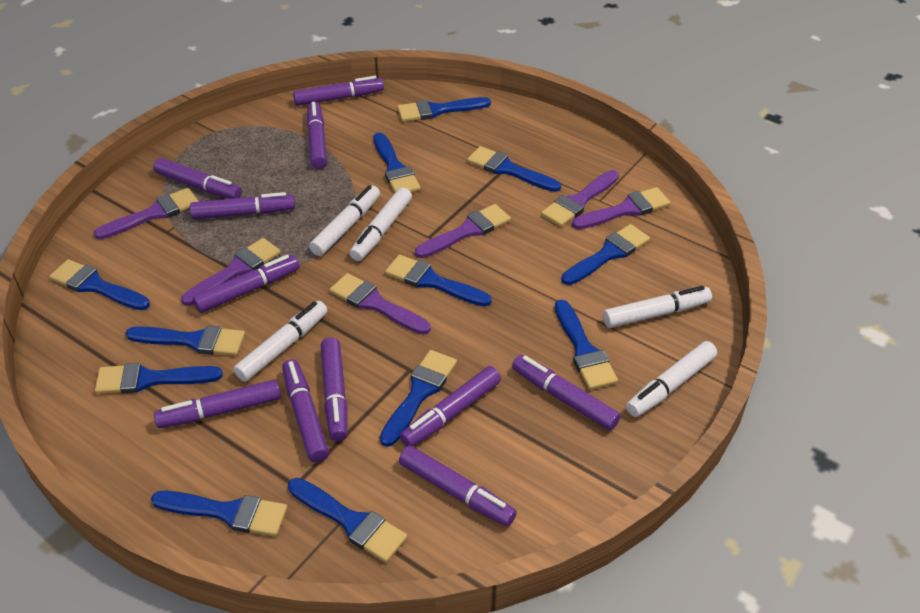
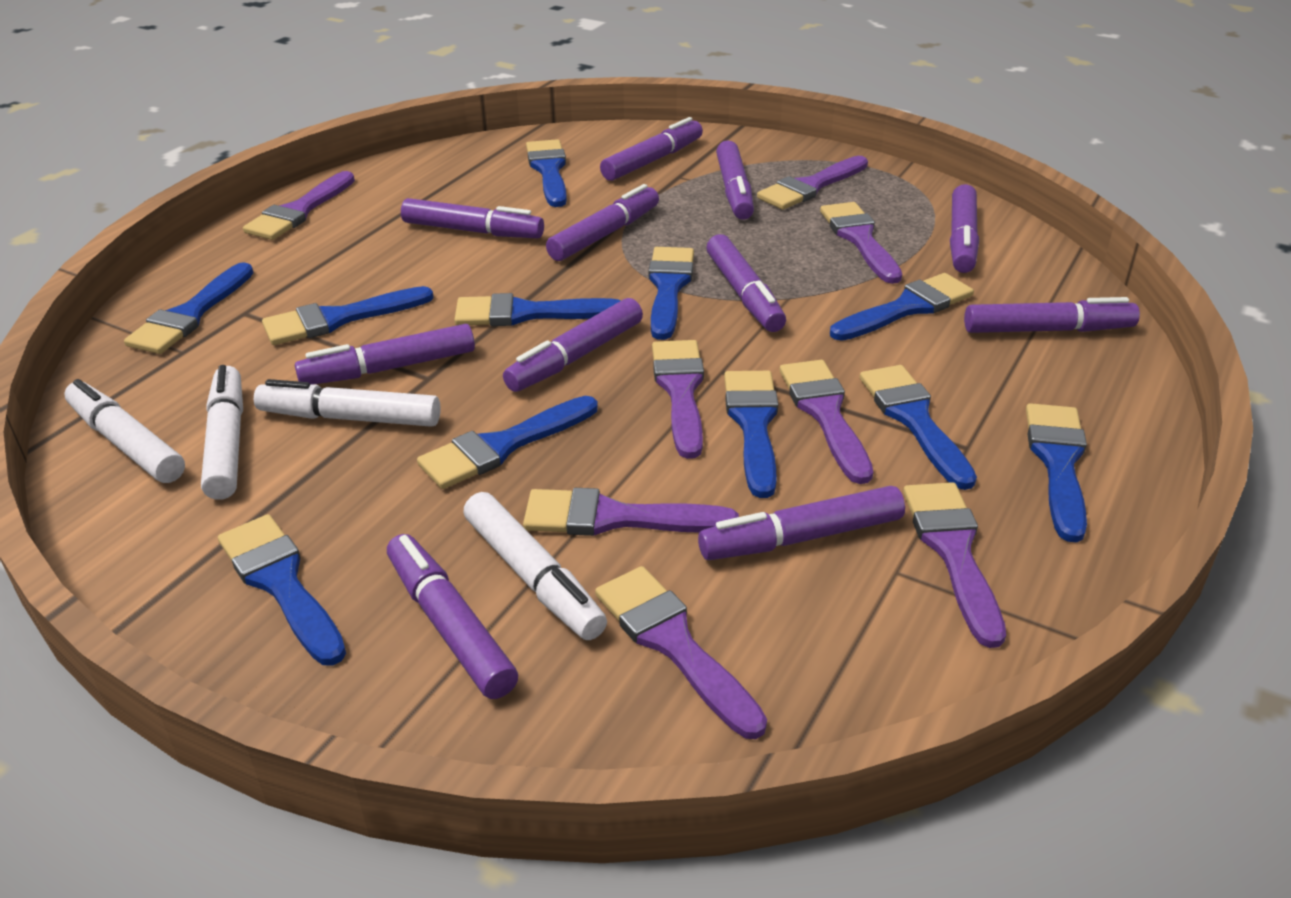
blue brush: 12 -> 11
purple brush: 6 -> 8
white marker: 5 -> 4

